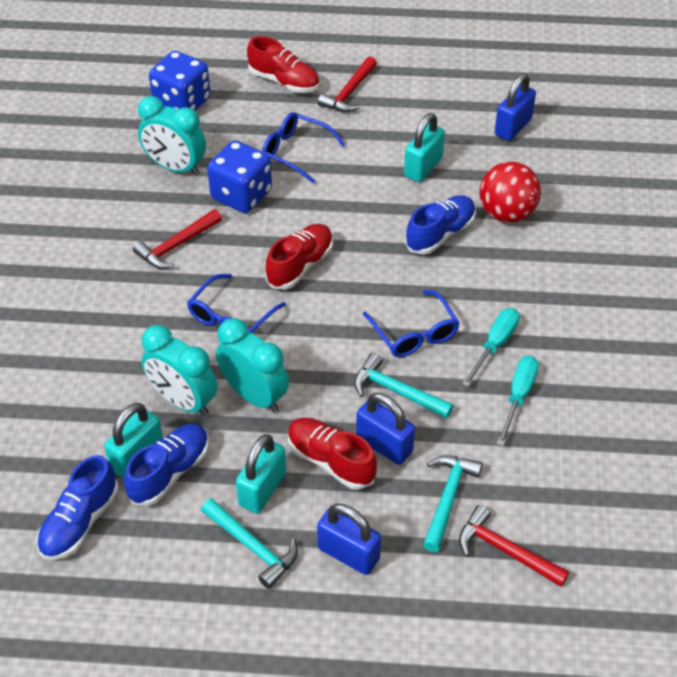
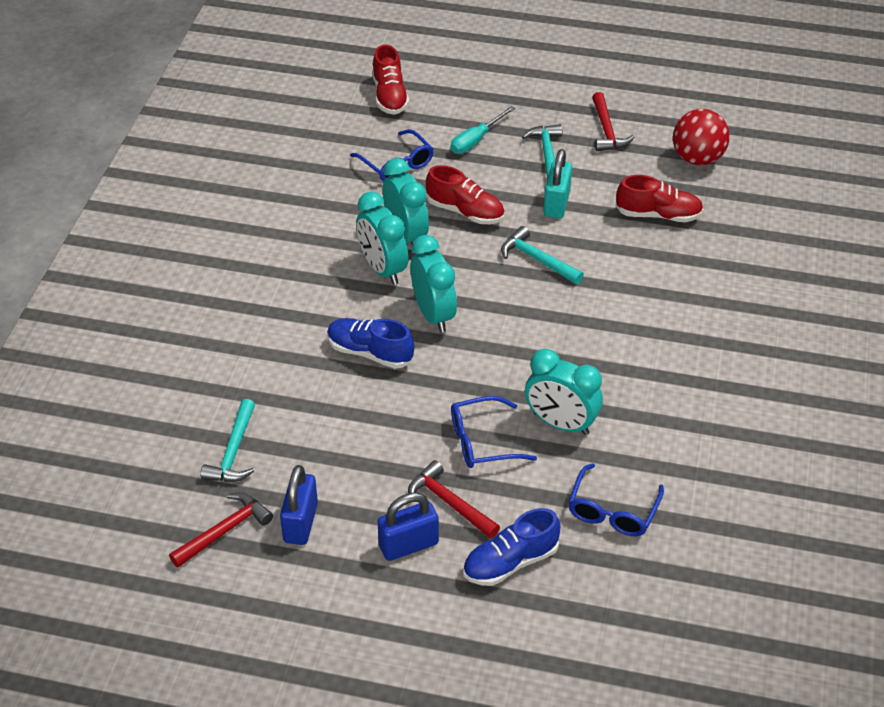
blue dice: 2 -> 0
blue padlock: 3 -> 2
blue shoe: 3 -> 2
turquoise clock: 3 -> 4
turquoise padlock: 3 -> 1
turquoise screwdriver: 2 -> 1

